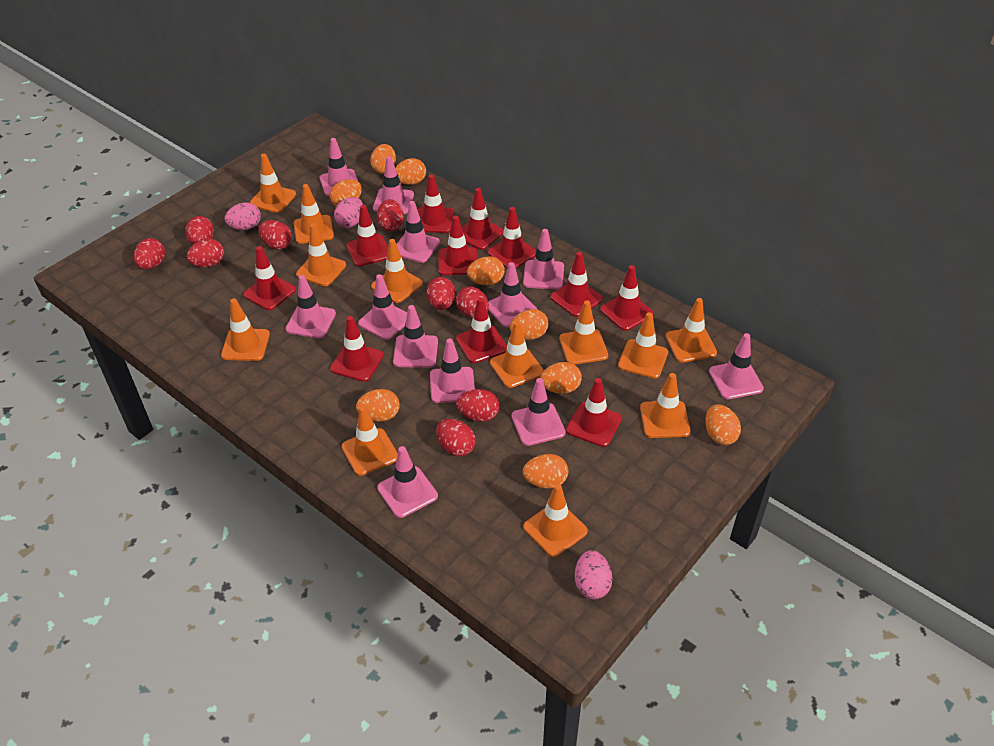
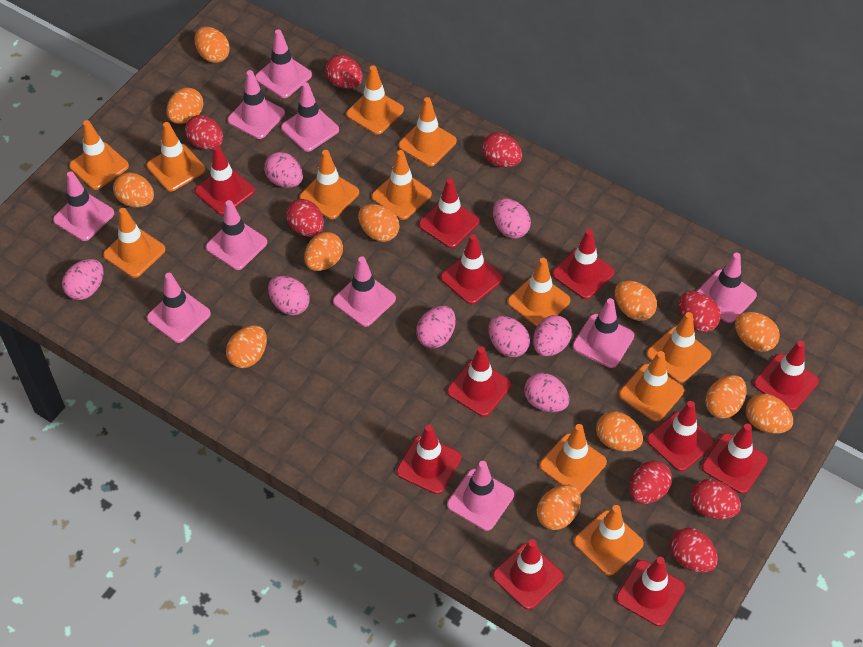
orange egg: 9 -> 12
pink egg: 3 -> 8
pink traffic cone: 12 -> 10
red egg: 9 -> 8

